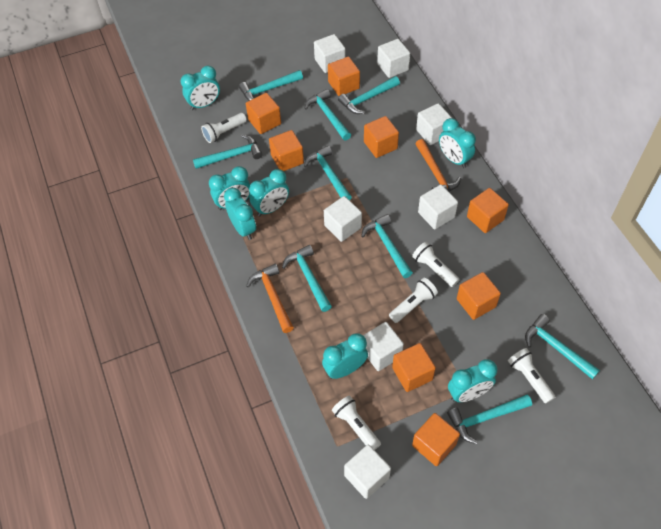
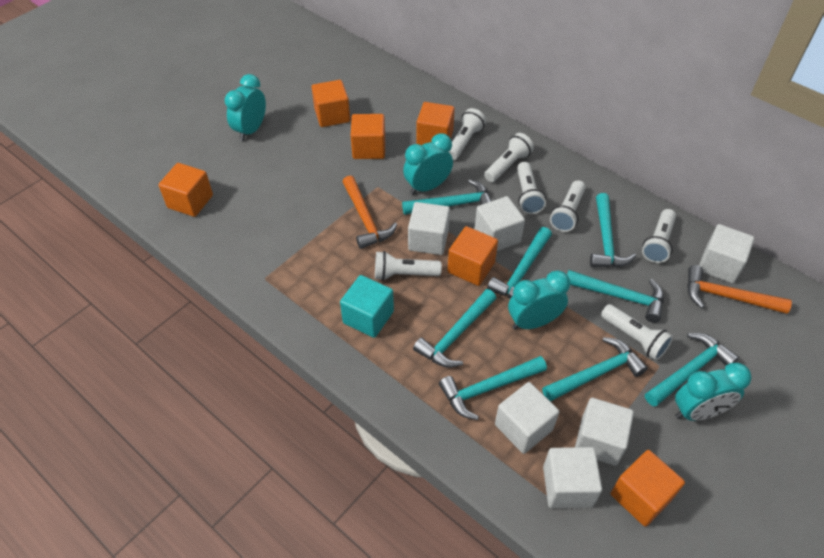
orange cube: 8 -> 6
turquoise clock: 7 -> 4
turquoise cube: 0 -> 1
turquoise hammer: 9 -> 8
white cube: 7 -> 6
white flashlight: 5 -> 7

